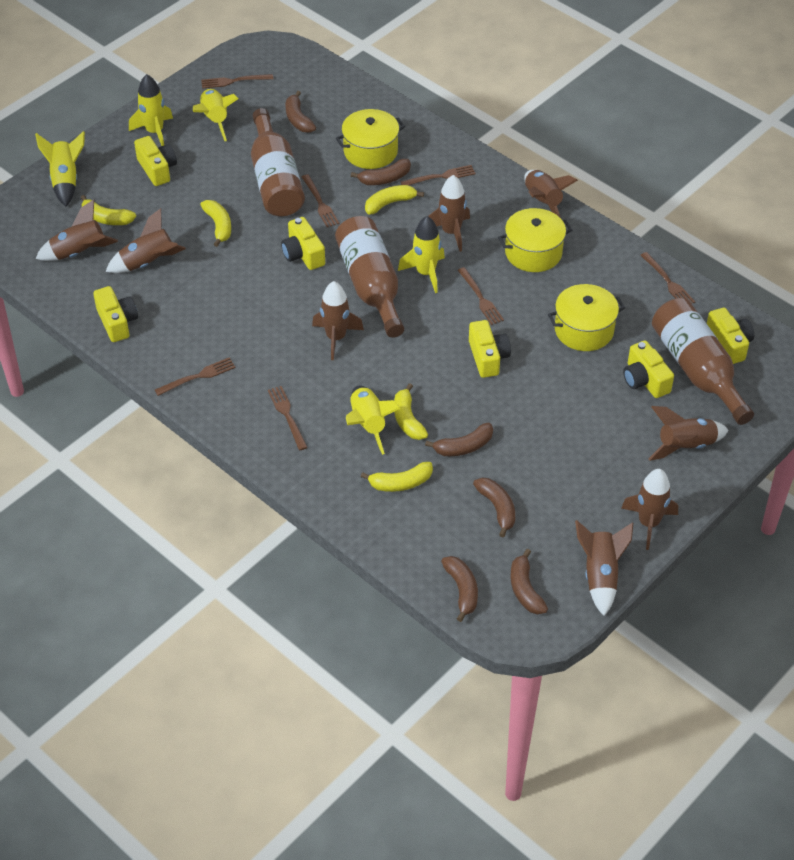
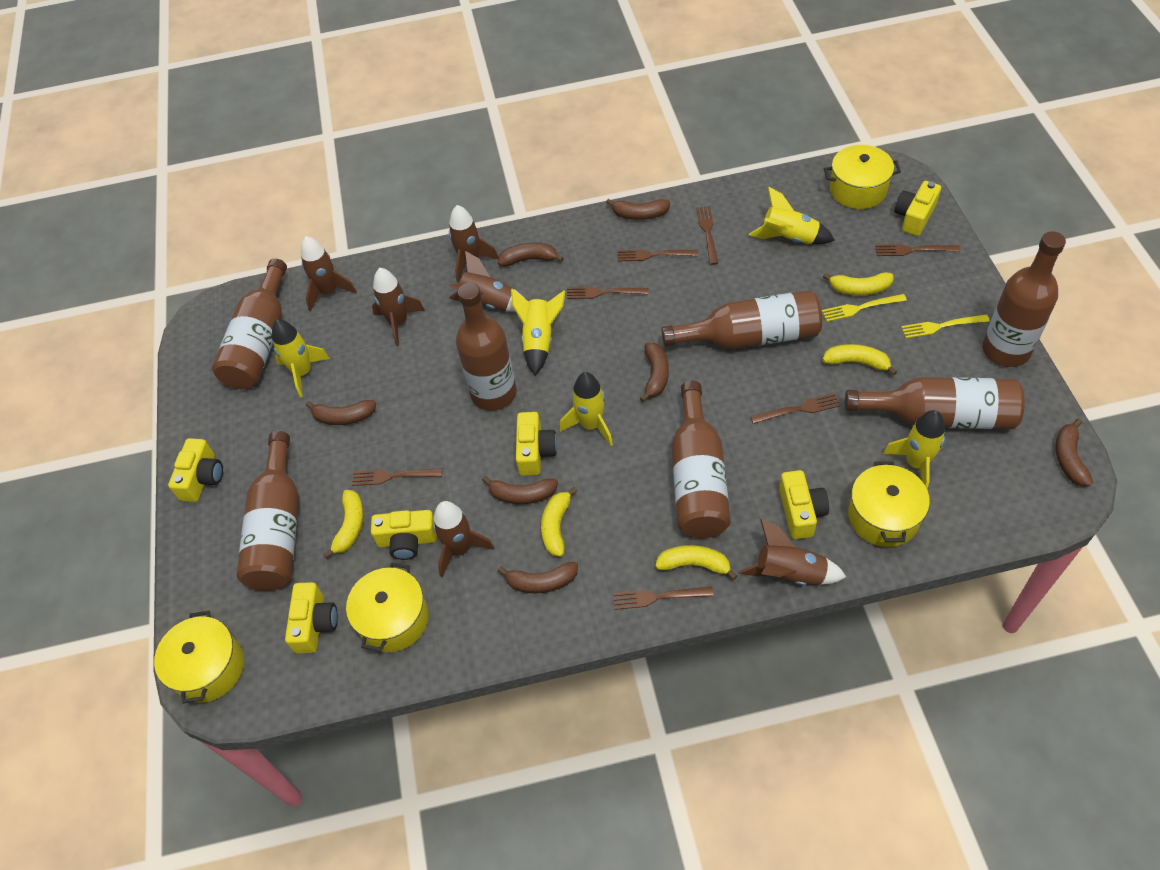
brown banana: 6 -> 7
brown bottle: 3 -> 7
brown rocket: 8 -> 6
yellow fork: 0 -> 2
yellow pot: 3 -> 4

